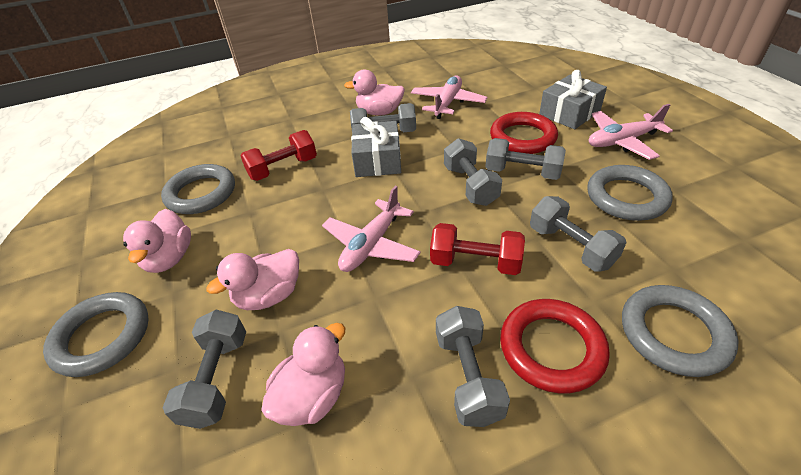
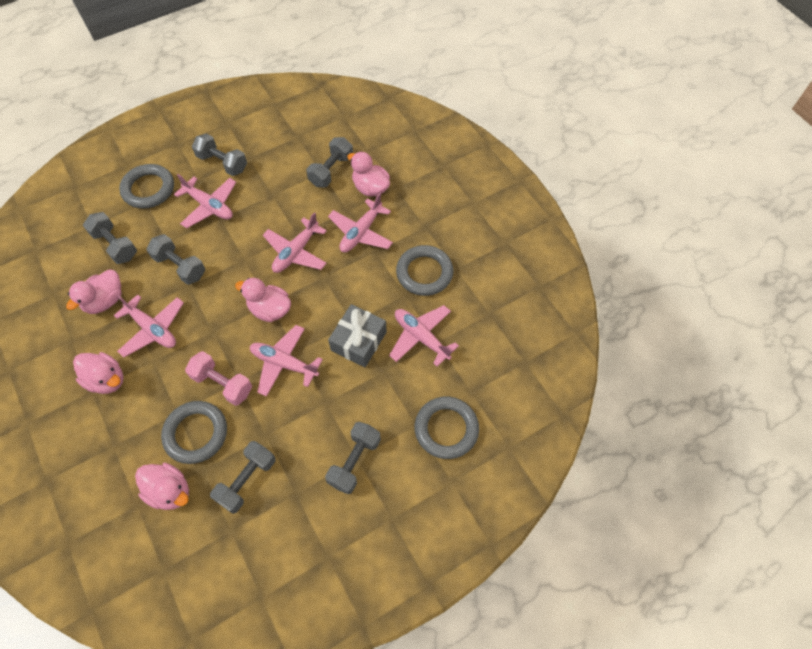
grey gift: 2 -> 1
pink duck: 4 -> 5
pink dumbbell: 0 -> 1
pink plane: 3 -> 6
red dumbbell: 2 -> 0
red ring: 2 -> 0

